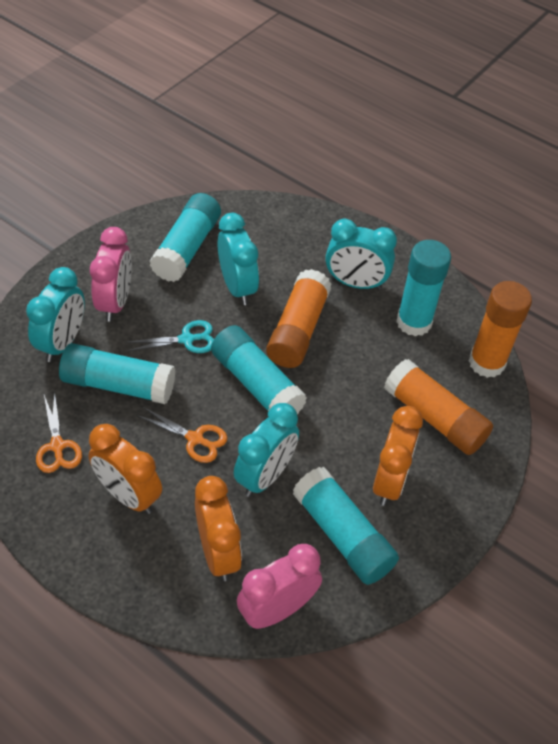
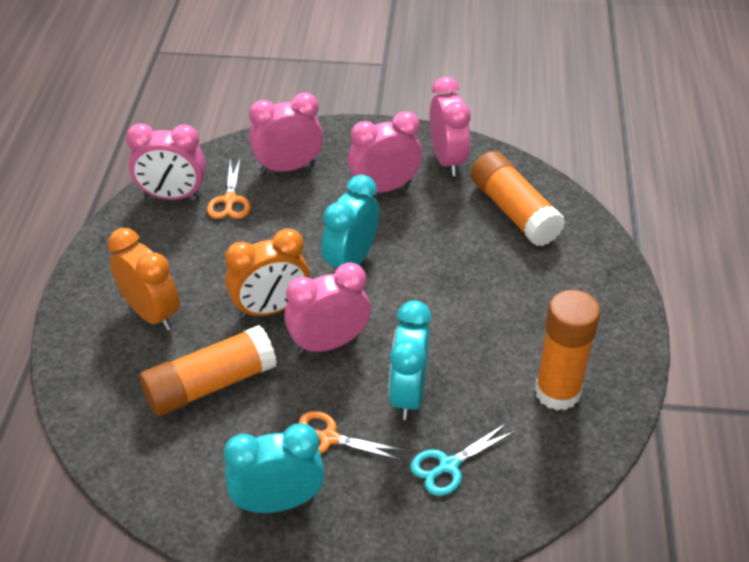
orange clock: 3 -> 2
pink clock: 2 -> 5
turquoise clock: 4 -> 3
turquoise glue stick: 5 -> 0

